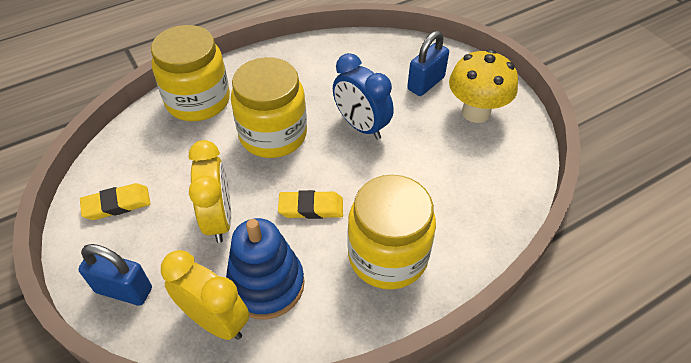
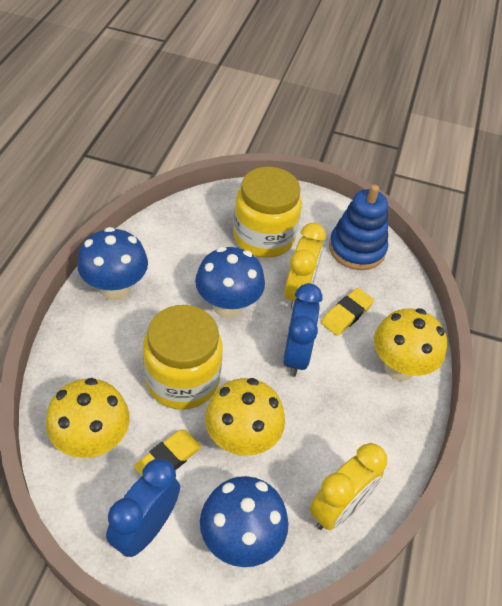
blue clock: 1 -> 2
blue mushroom: 0 -> 3
blue padlock: 2 -> 0
yellow jar: 3 -> 2
yellow mushroom: 1 -> 3

